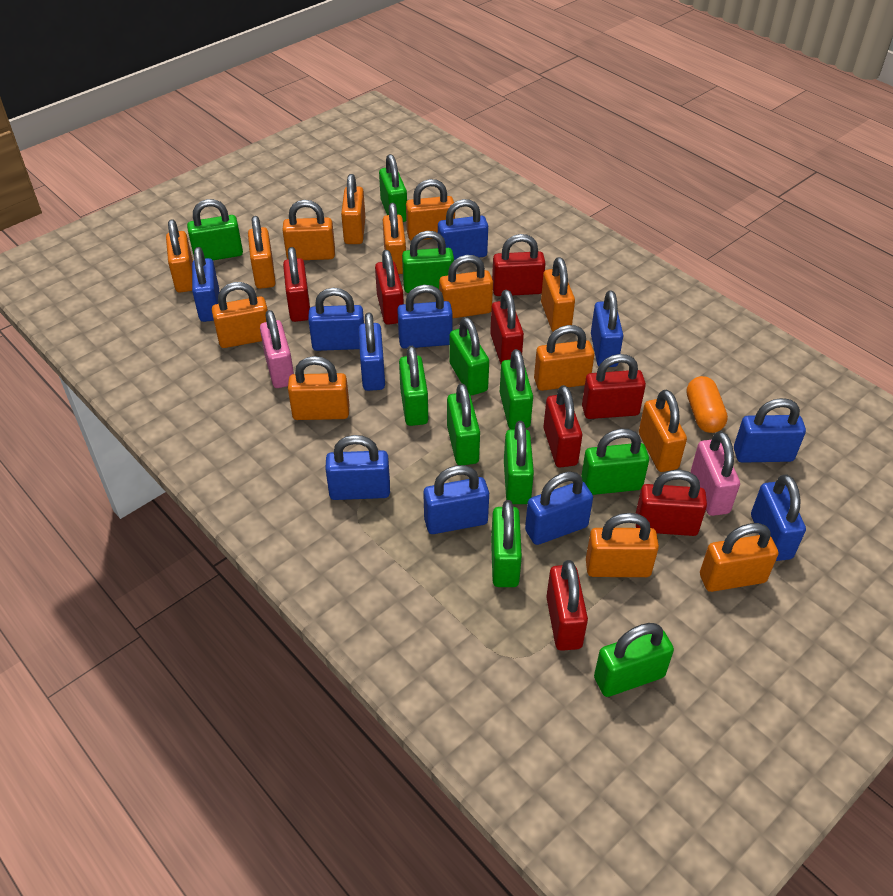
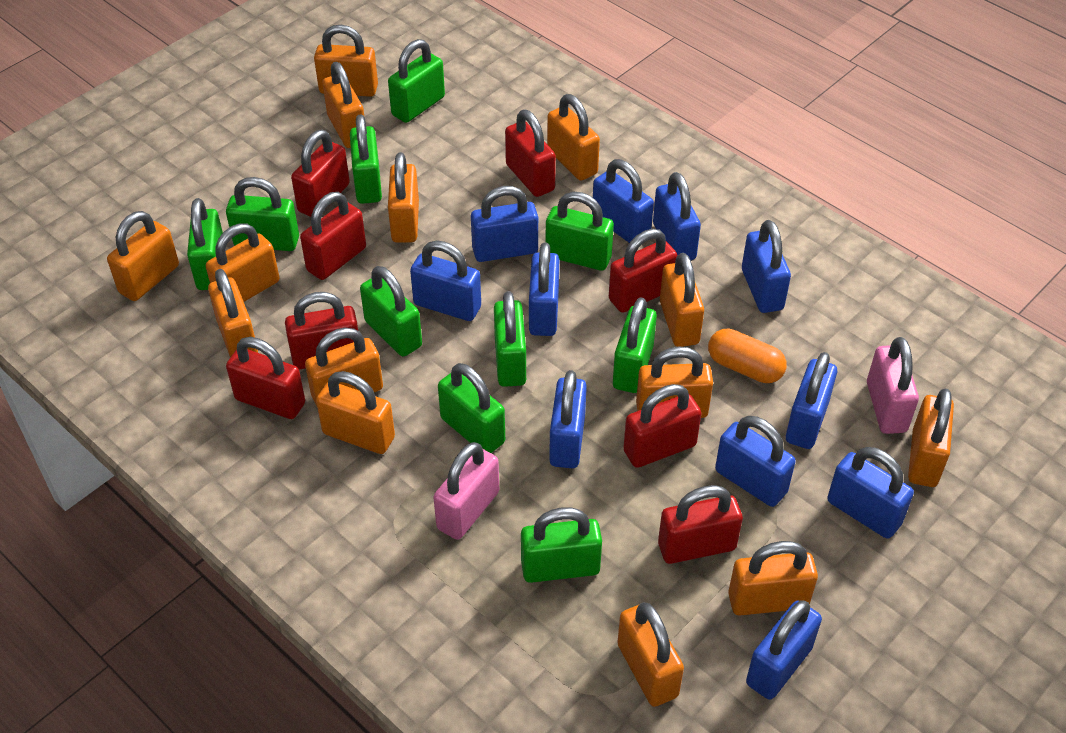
green padlock: 11 -> 10

